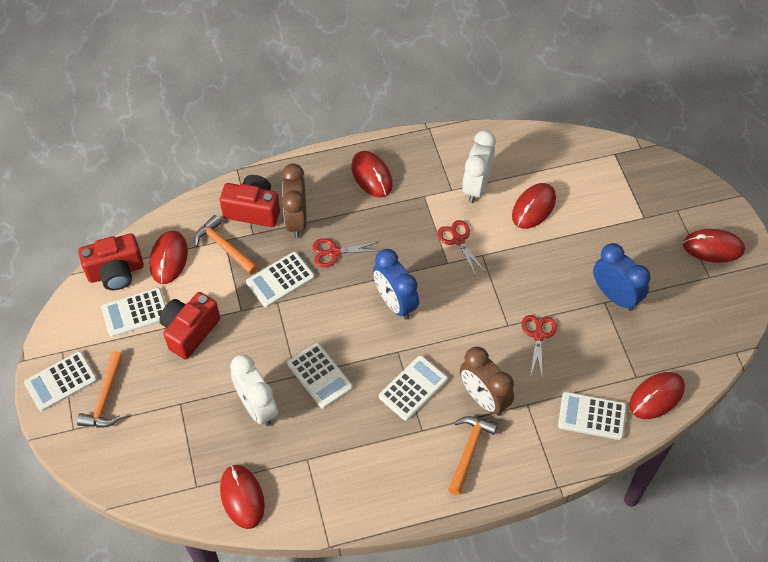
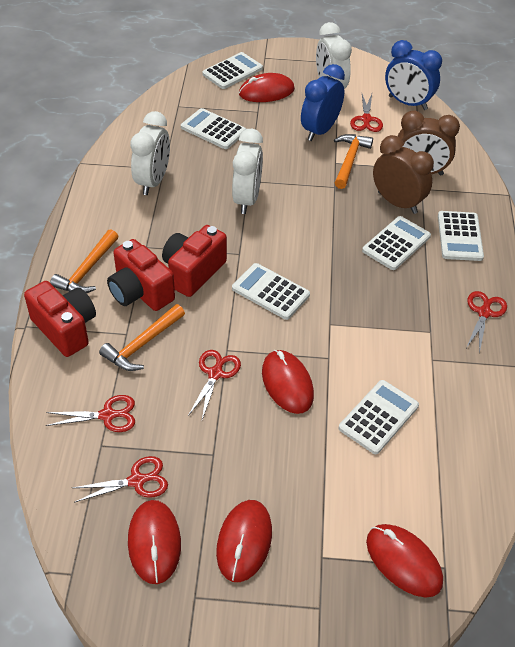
red mouse: 6 -> 5
red scissors: 3 -> 5
white clock: 2 -> 3

